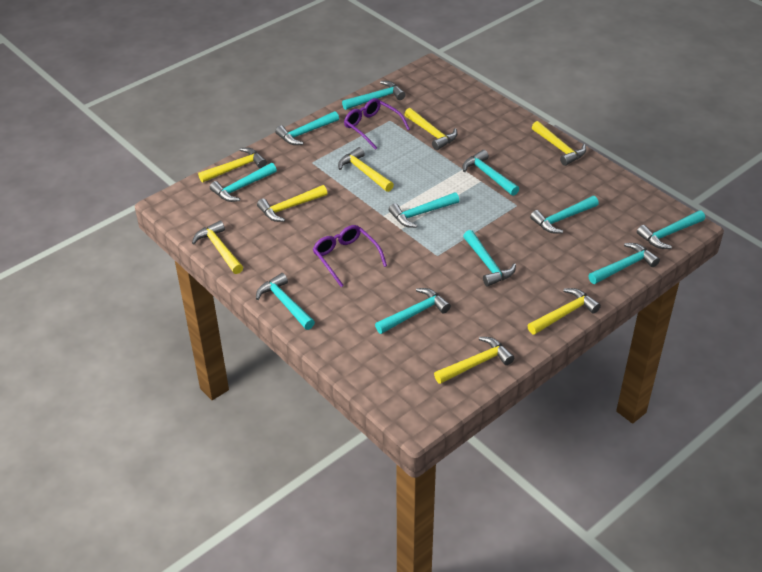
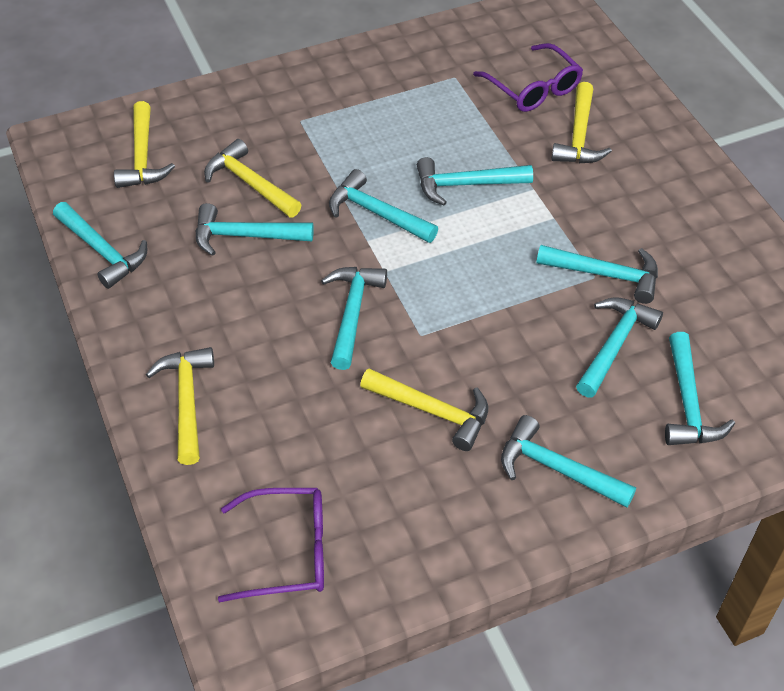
turquoise hammer: 11 -> 9
yellow hammer: 8 -> 5

